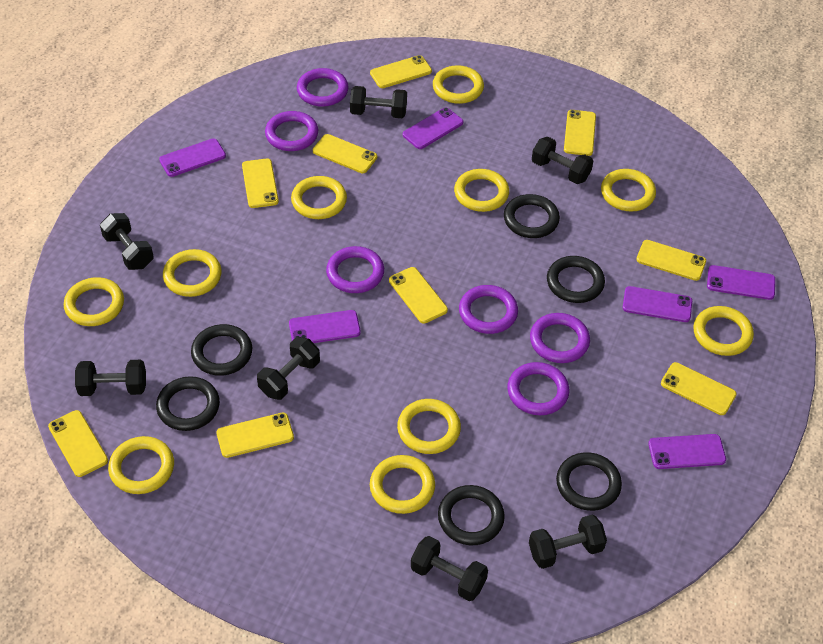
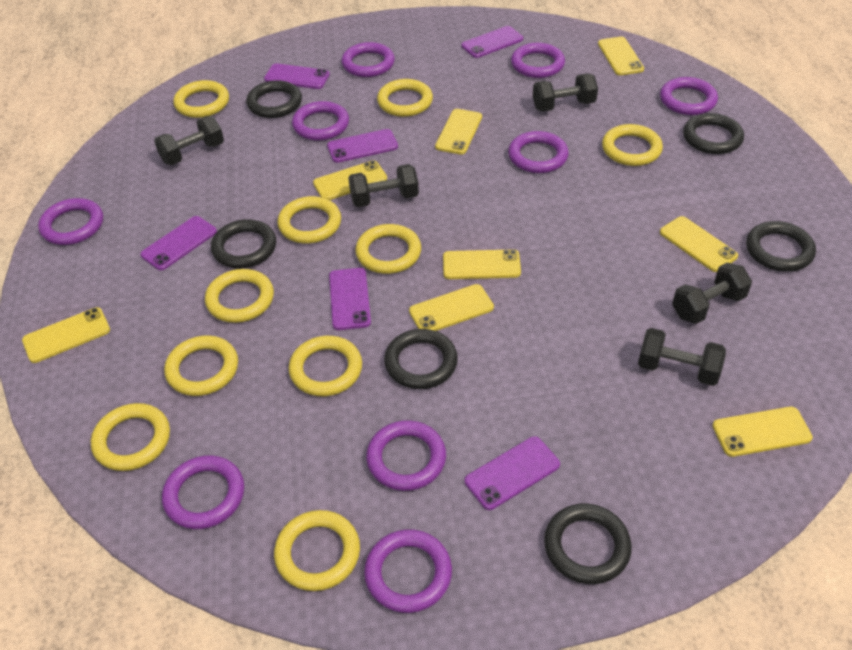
black dumbbell: 7 -> 5
purple ring: 6 -> 9
yellow phone: 9 -> 8

